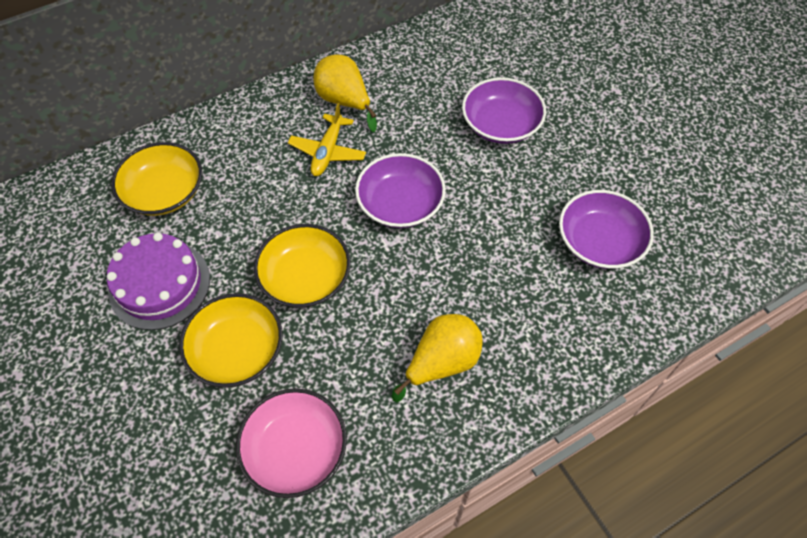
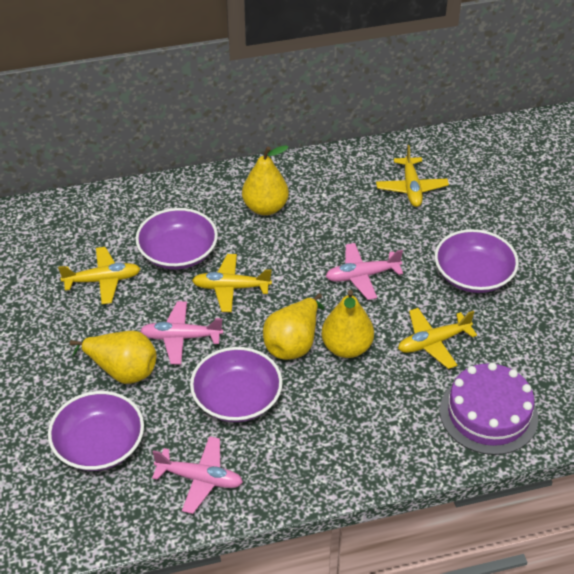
pink bowl: 1 -> 0
pink plane: 0 -> 3
purple bowl: 3 -> 4
yellow bowl: 3 -> 0
yellow pear: 2 -> 4
yellow plane: 1 -> 4

